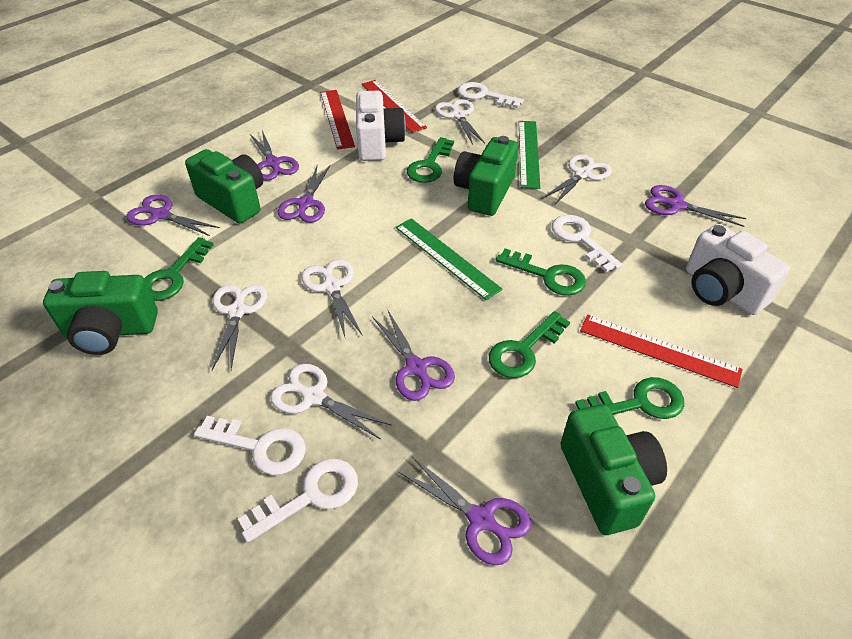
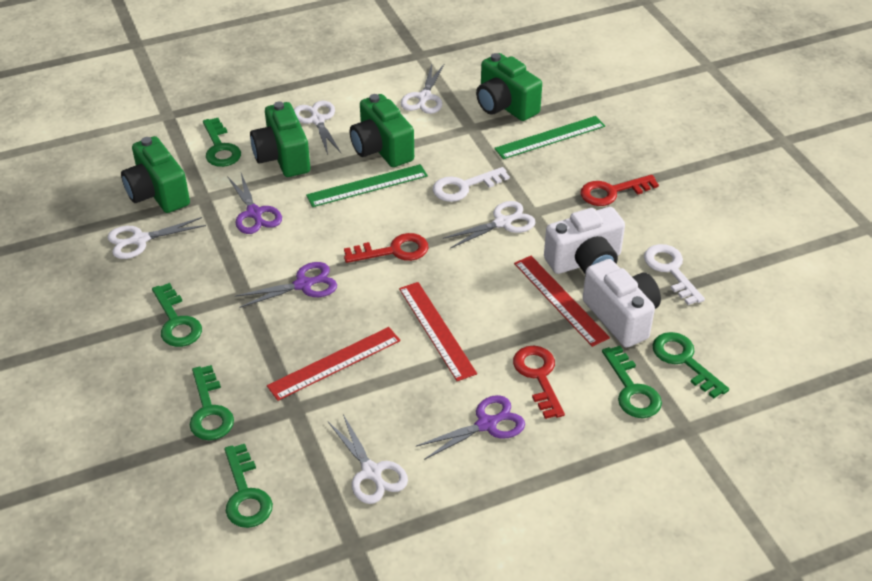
green key: 5 -> 6
purple scissors: 6 -> 3
red key: 0 -> 3
white key: 4 -> 2

